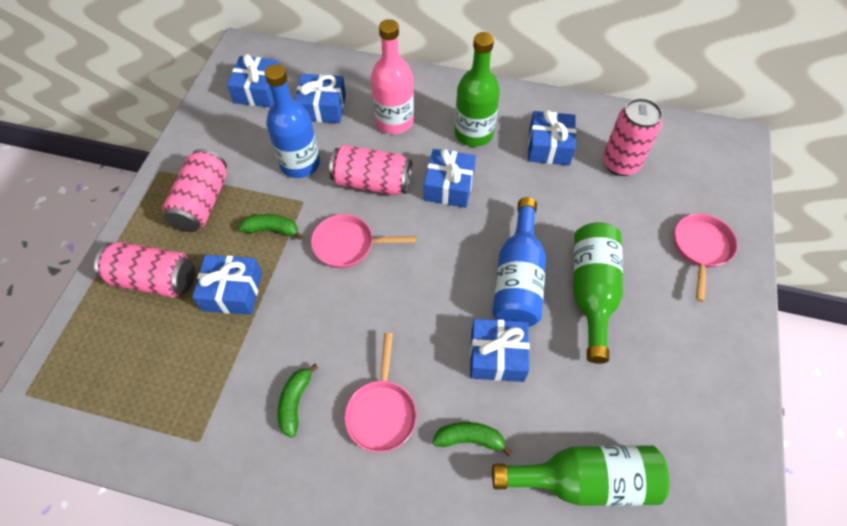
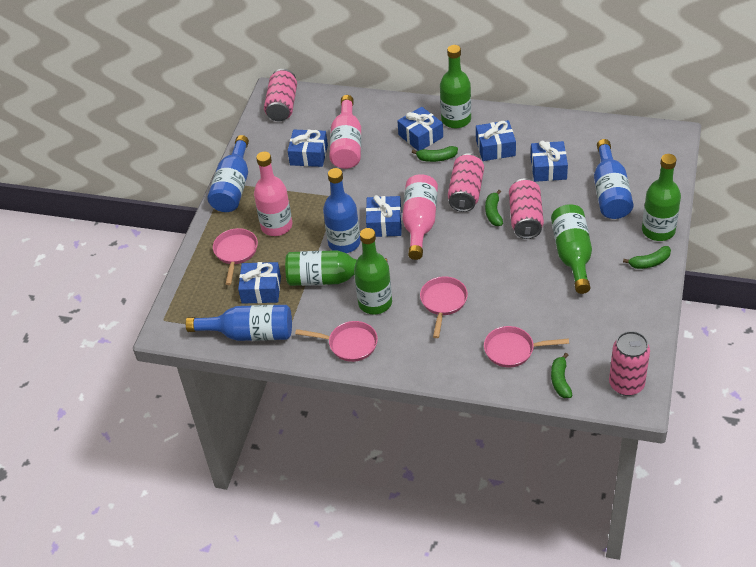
blue bottle: 2 -> 4
green banana: 3 -> 4
green bottle: 3 -> 5
pink bottle: 1 -> 3
pink pan: 3 -> 4

